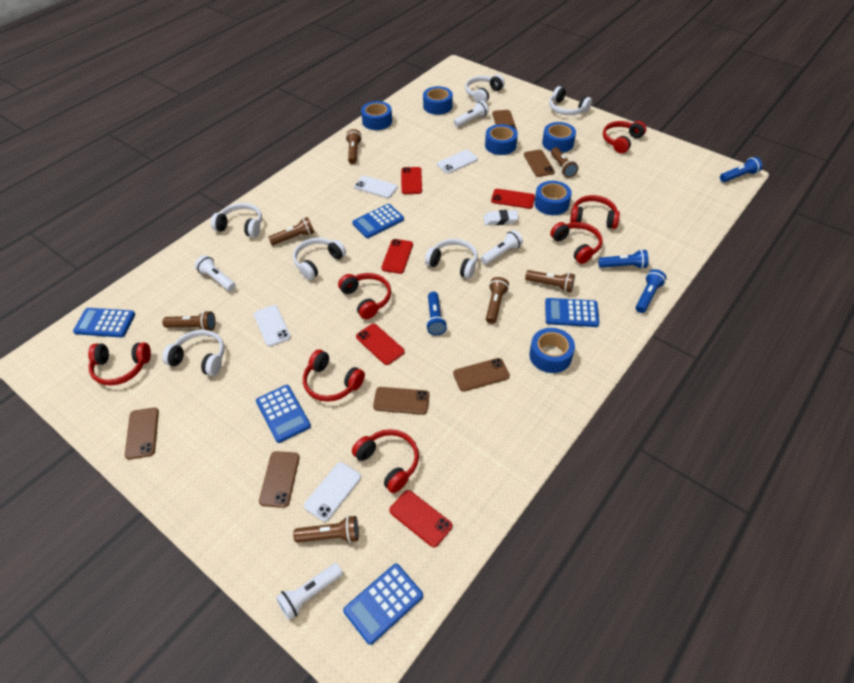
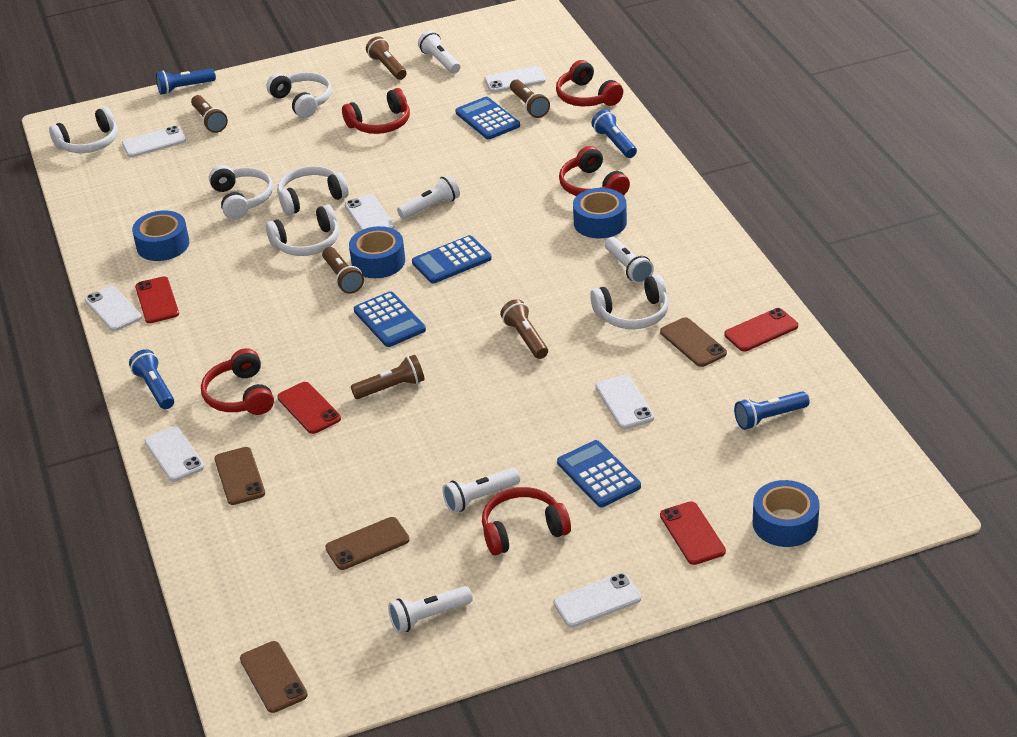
blue calculator: 5 -> 4
blue tape: 6 -> 4
brown flashlight: 7 -> 6
brown phone: 6 -> 4
red headphones: 7 -> 5
red phone: 5 -> 4
white eraser: 1 -> 0
white flashlight: 4 -> 5
white phone: 4 -> 7

